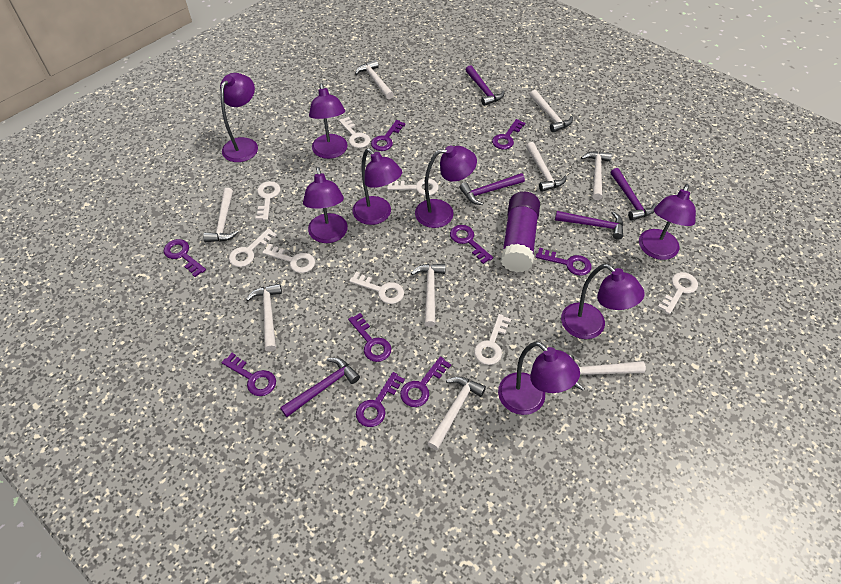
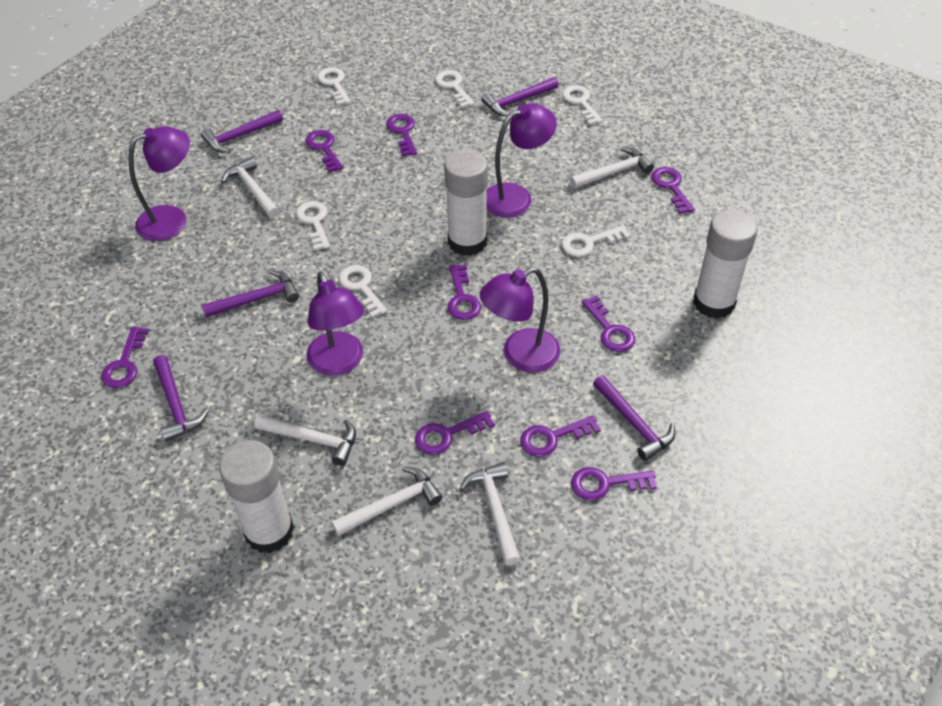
purple glue stick: 1 -> 0
purple lamp: 8 -> 4
white glue stick: 0 -> 3
white hammer: 9 -> 5
white key: 8 -> 6

